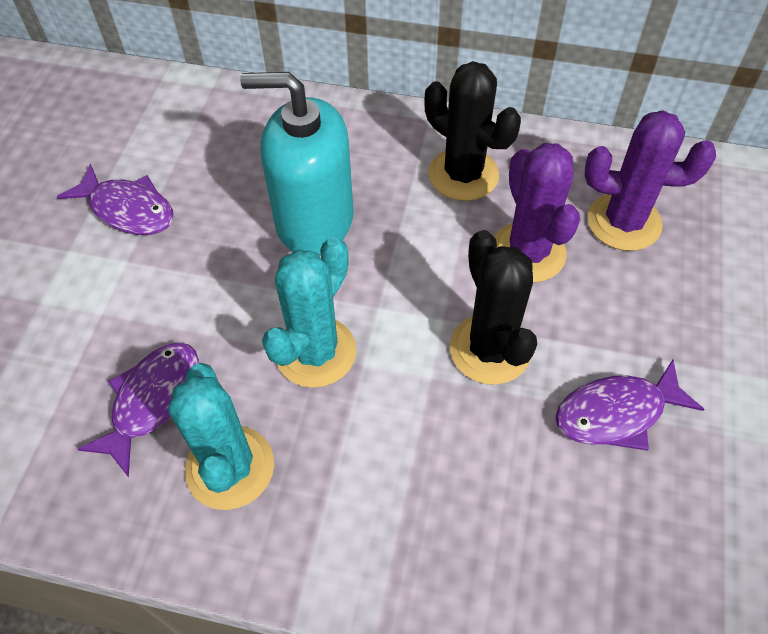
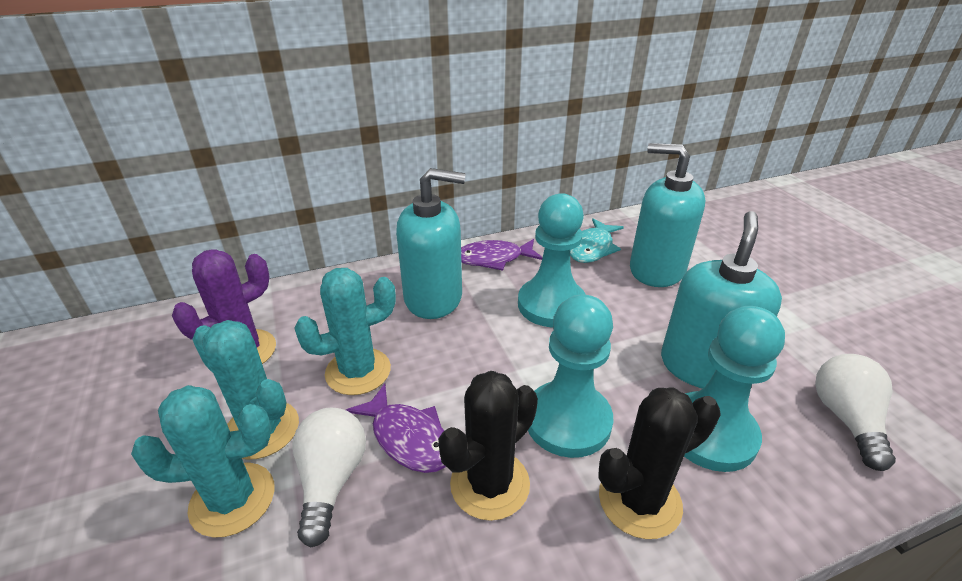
purple cactus: 2 -> 1
purple fish: 3 -> 2
turquoise cactus: 2 -> 3
turquoise fish: 0 -> 1
turquoise pawn: 0 -> 3
turquoise soap dispenser: 1 -> 3
white light bulb: 0 -> 2

